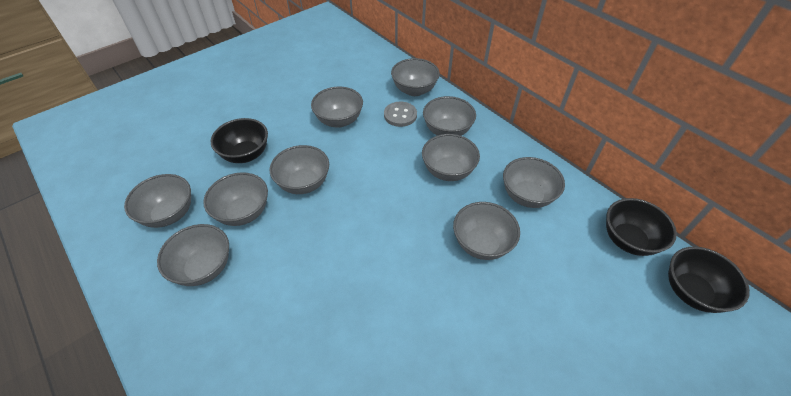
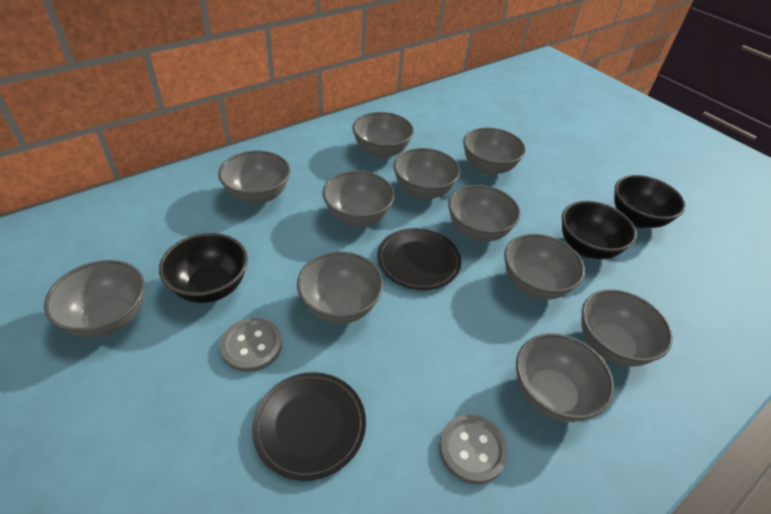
black plate: 0 -> 2
grey bowl: 10 -> 11
grey button: 1 -> 2

